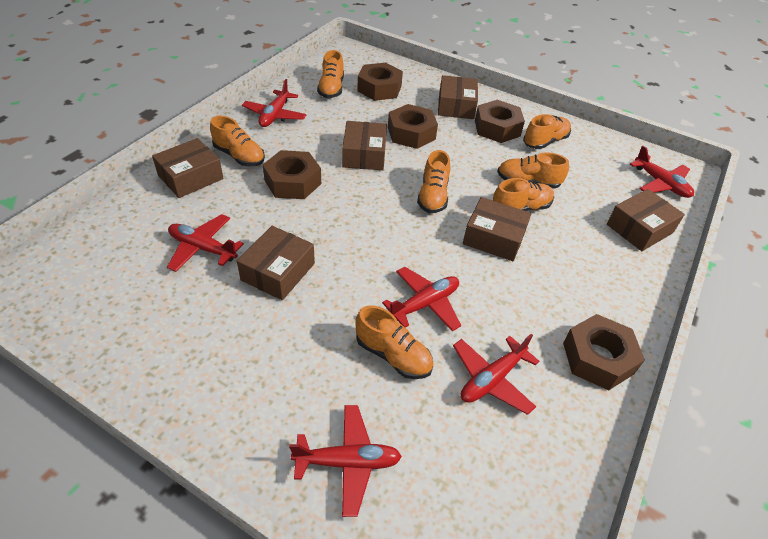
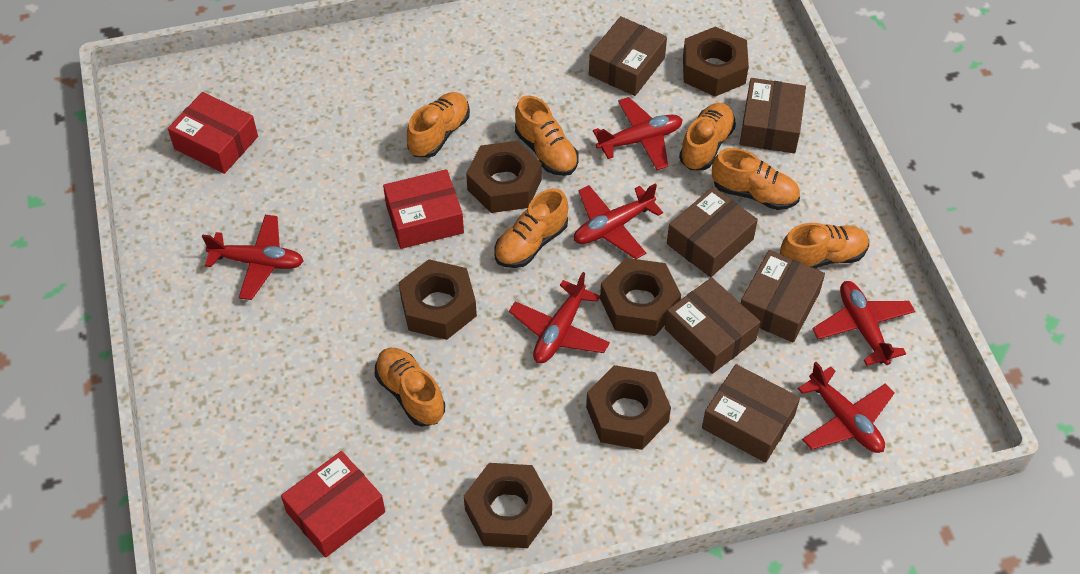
brown nut: 5 -> 6
red box: 0 -> 3

